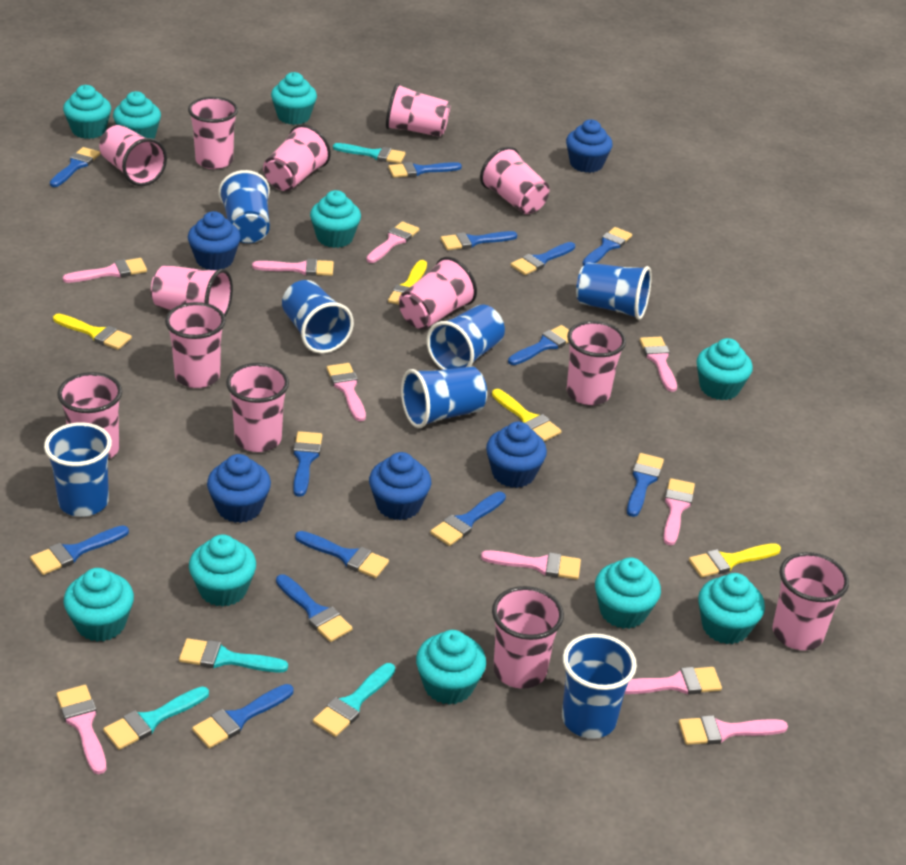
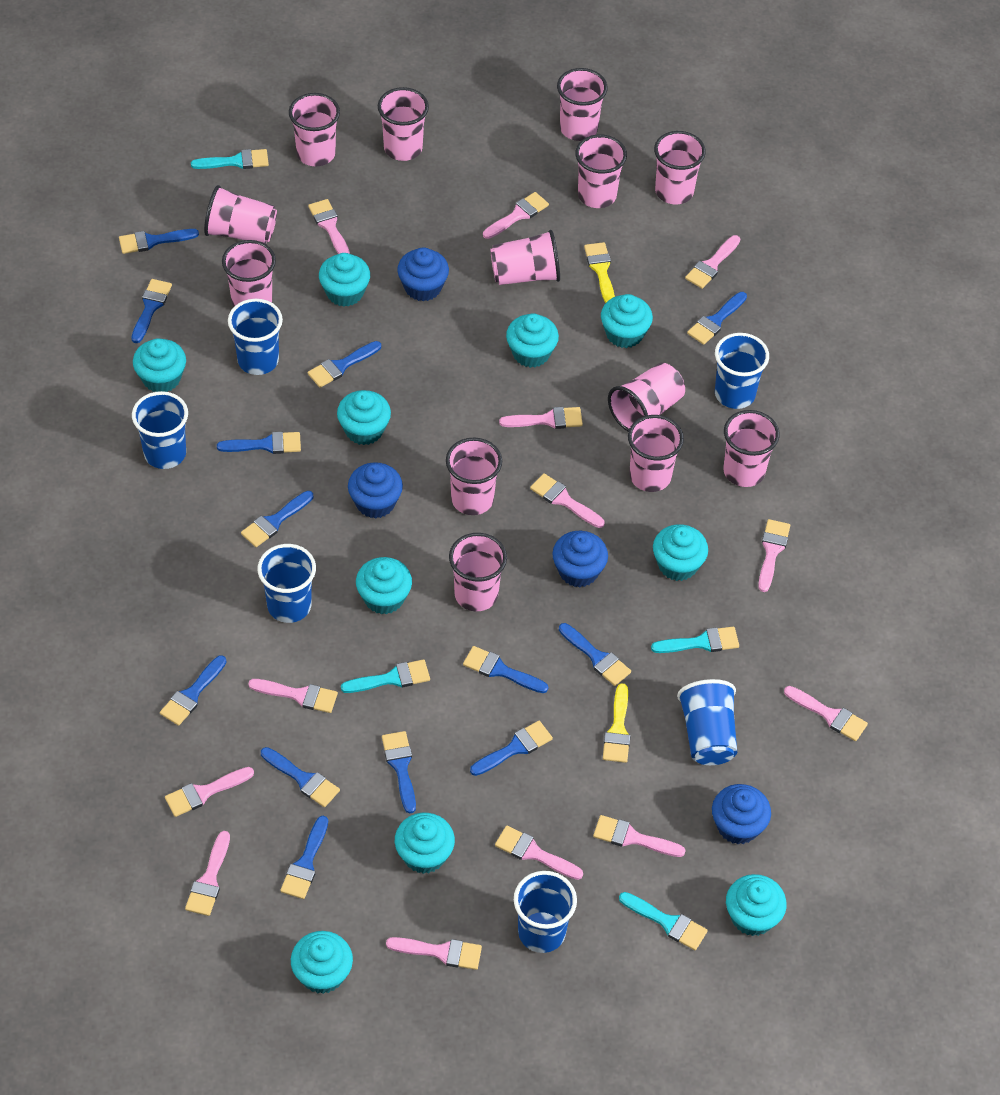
blue cup: 7 -> 6
blue cupcake: 5 -> 4
pink brush: 10 -> 13
yellow brush: 4 -> 2

